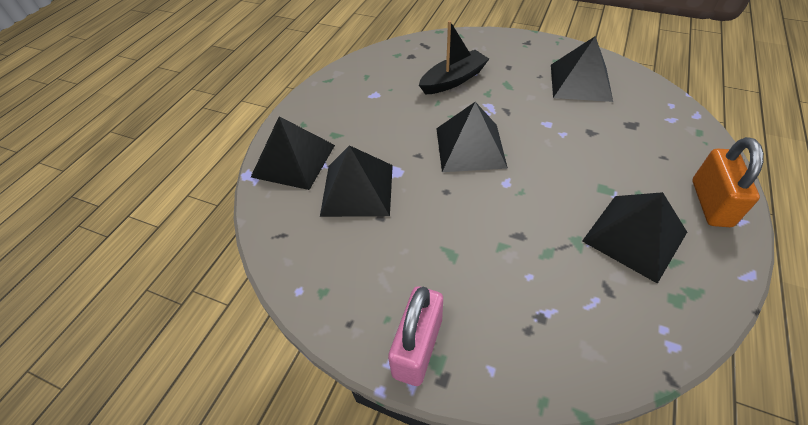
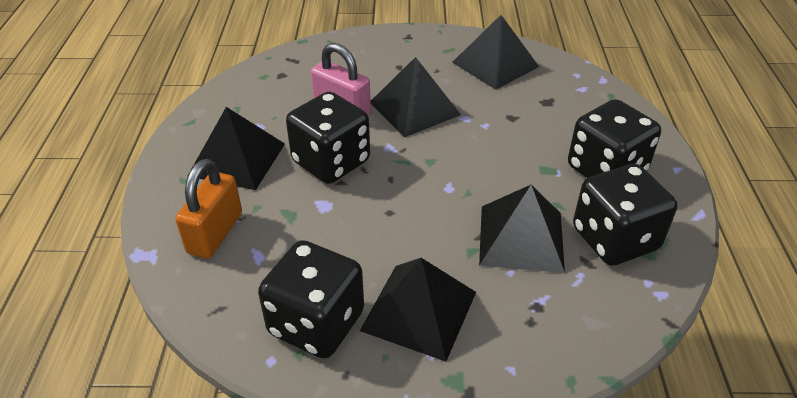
black boat: 1 -> 0
black dice: 0 -> 4

